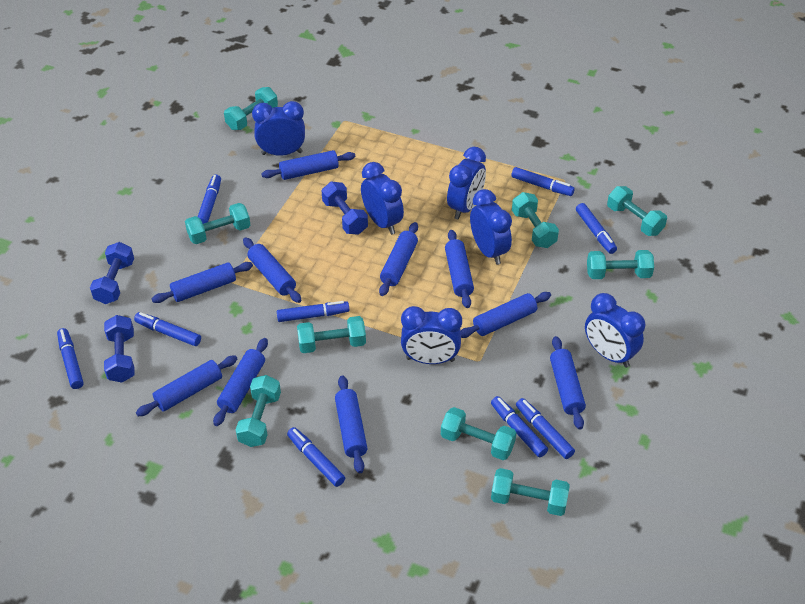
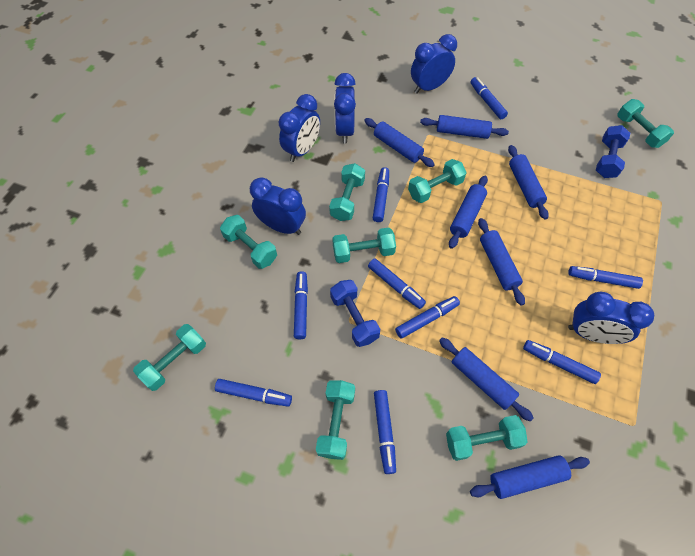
blue clock: 6 -> 5
blue dumbbell: 3 -> 2
blue rolling pin: 10 -> 7
turquoise dumbbell: 9 -> 8

